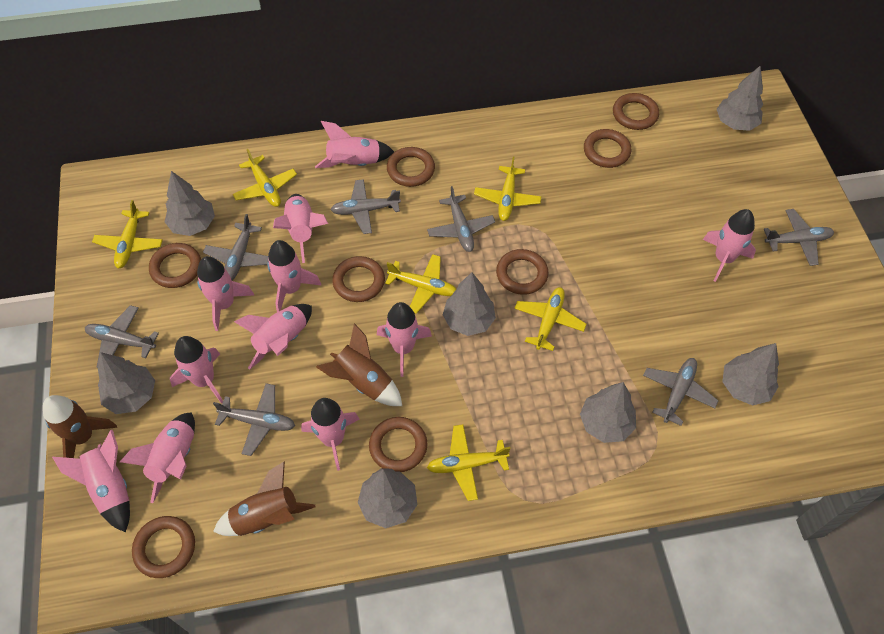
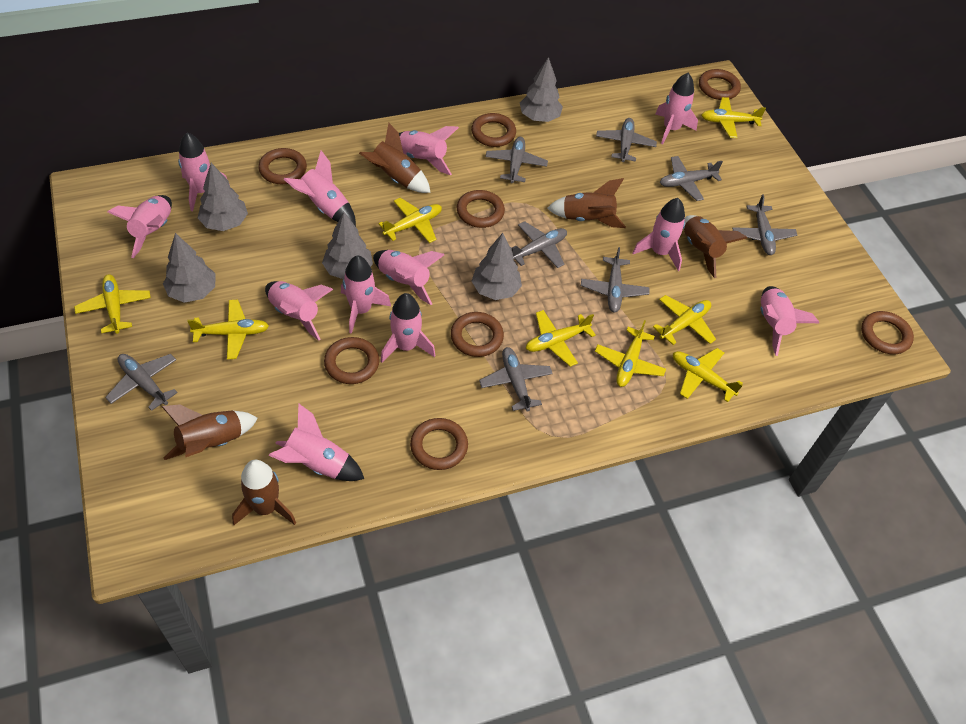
brown rocket: 3 -> 5
grey plane: 7 -> 8
grey tree: 7 -> 5
pink rocket: 11 -> 12
yellow plane: 6 -> 8

